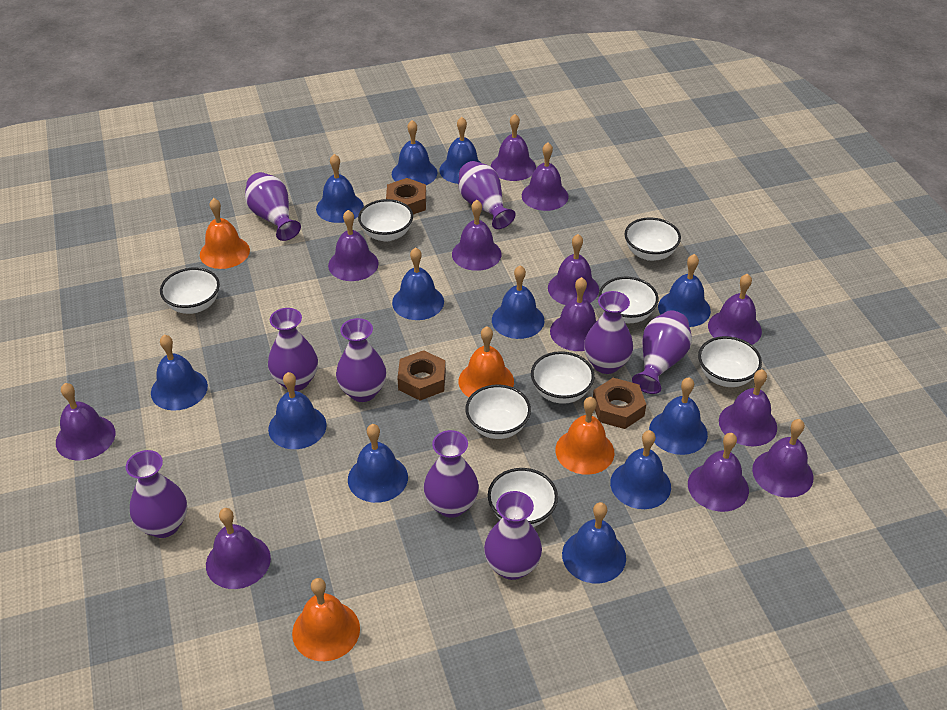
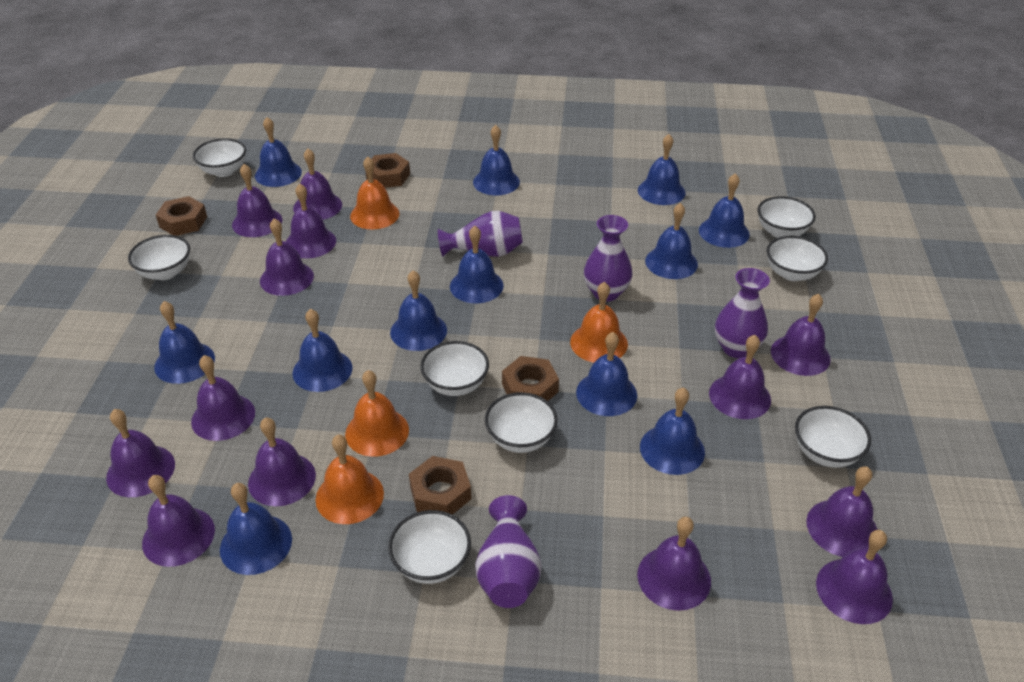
brown nut: 3 -> 4
purple bell: 12 -> 13
purple vase: 9 -> 4

